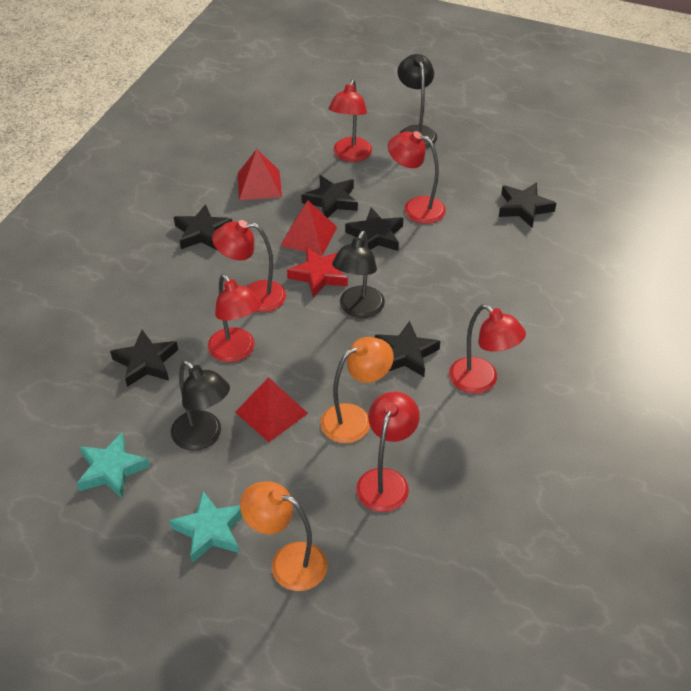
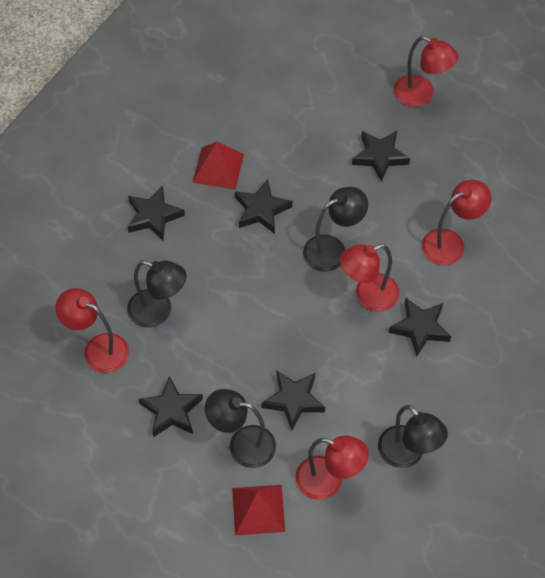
black lamp: 3 -> 4
orange lamp: 2 -> 0
red lamp: 6 -> 5
red pyramid: 3 -> 2
red star: 1 -> 0
turquoise star: 2 -> 0

